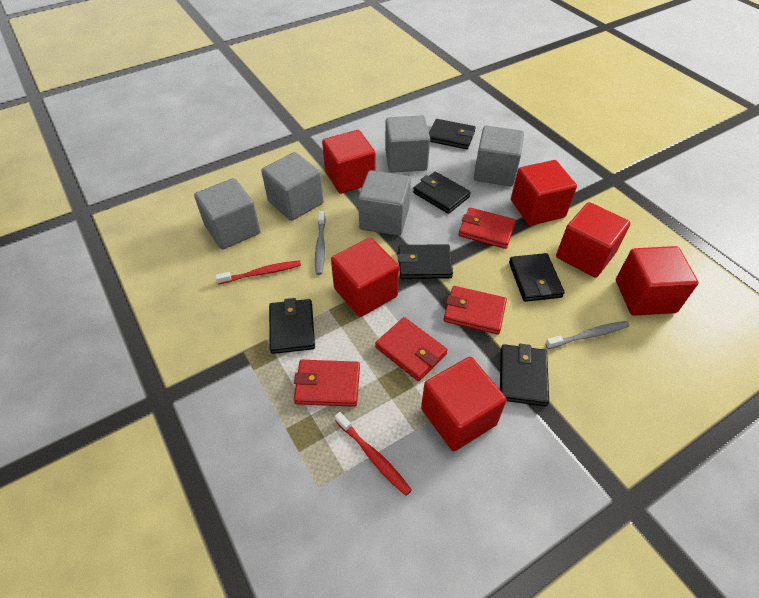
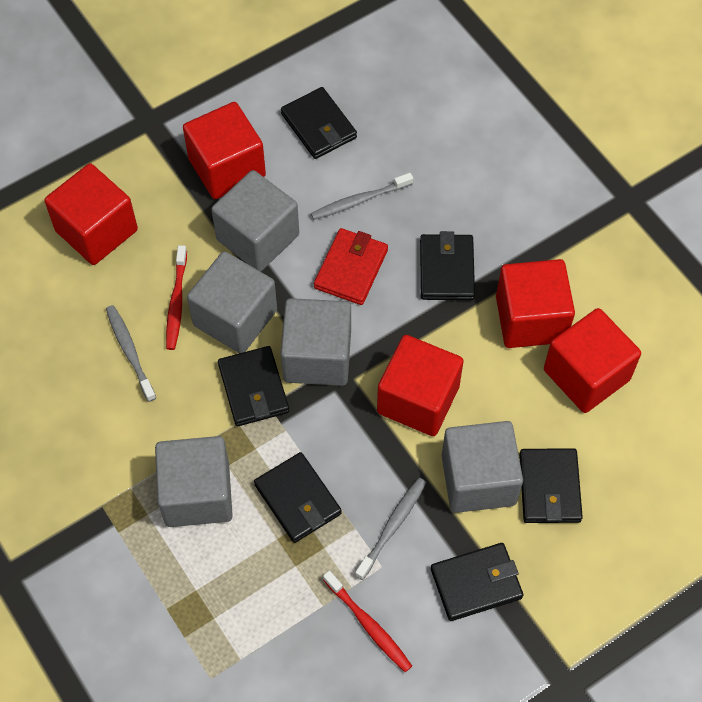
grey toothbrush: 2 -> 3
red cube: 6 -> 5
red wallet: 4 -> 1

